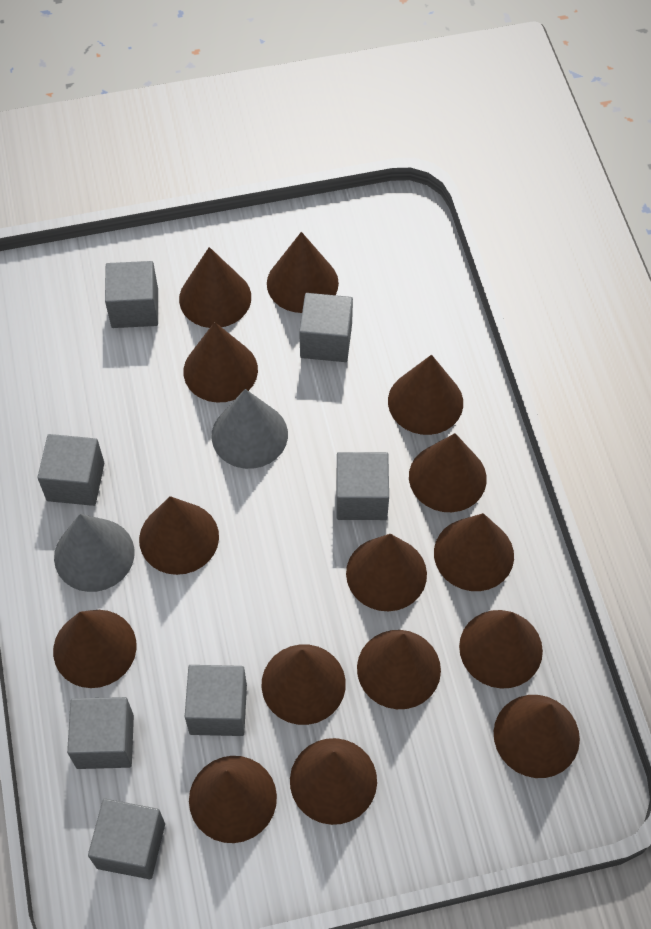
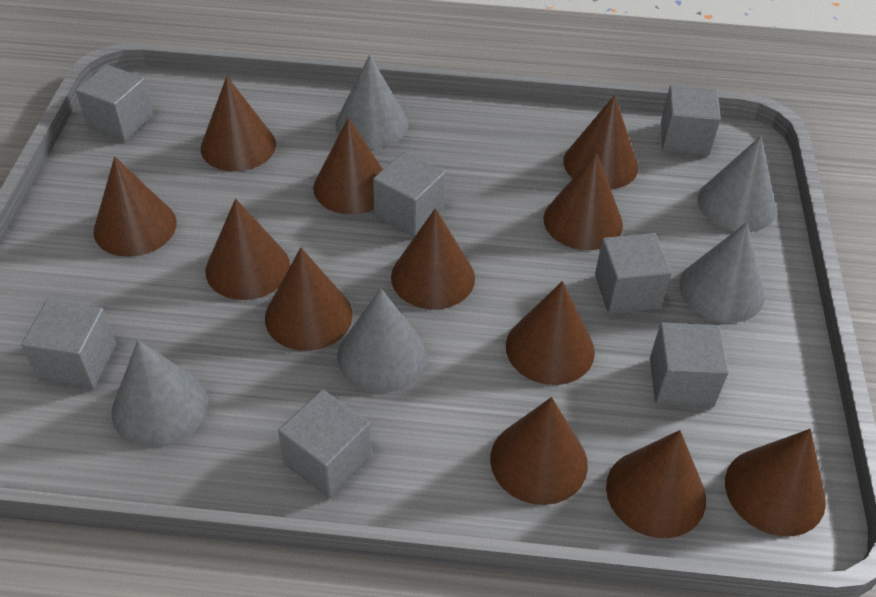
brown cone: 15 -> 12
grey cone: 2 -> 5

